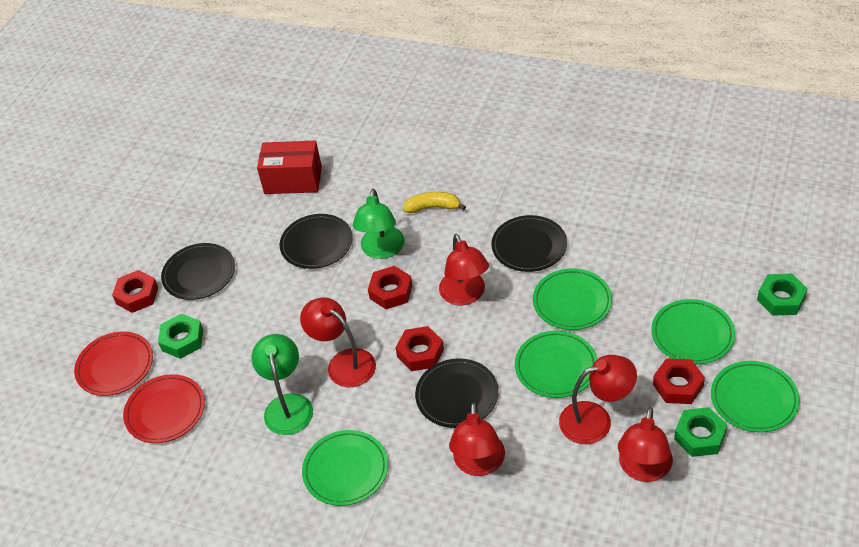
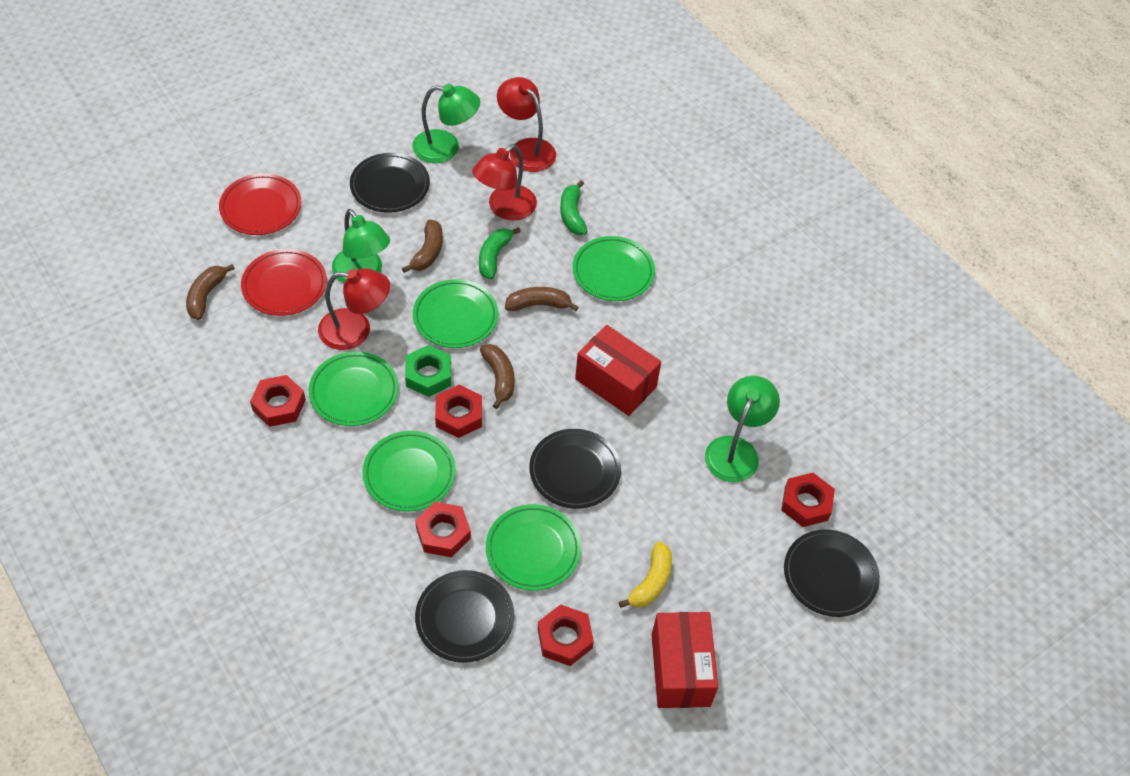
brown banana: 0 -> 4
green banana: 0 -> 2
green lamp: 2 -> 3
green nut: 3 -> 1
red box: 1 -> 2
red lamp: 5 -> 3
red nut: 4 -> 5

